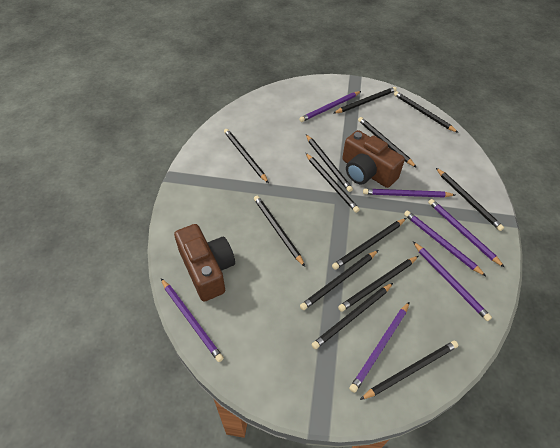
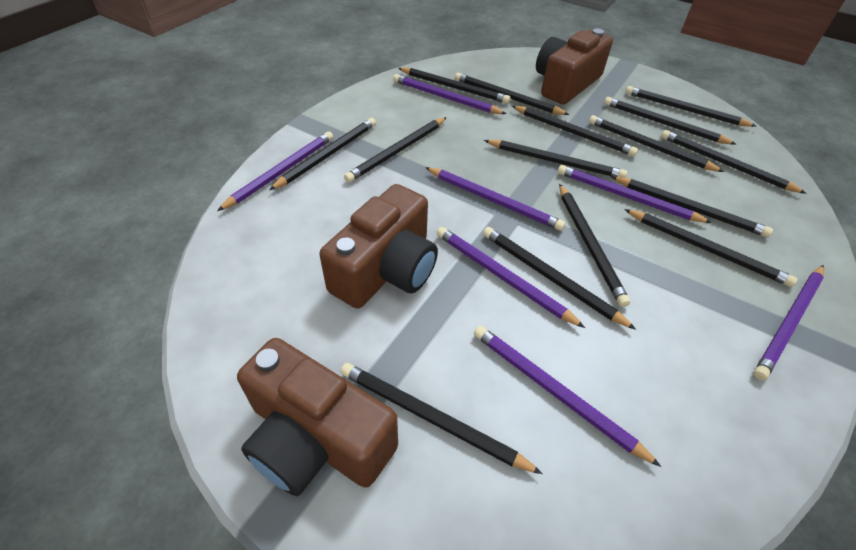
black pencil: 13 -> 15
brown camera: 2 -> 3

